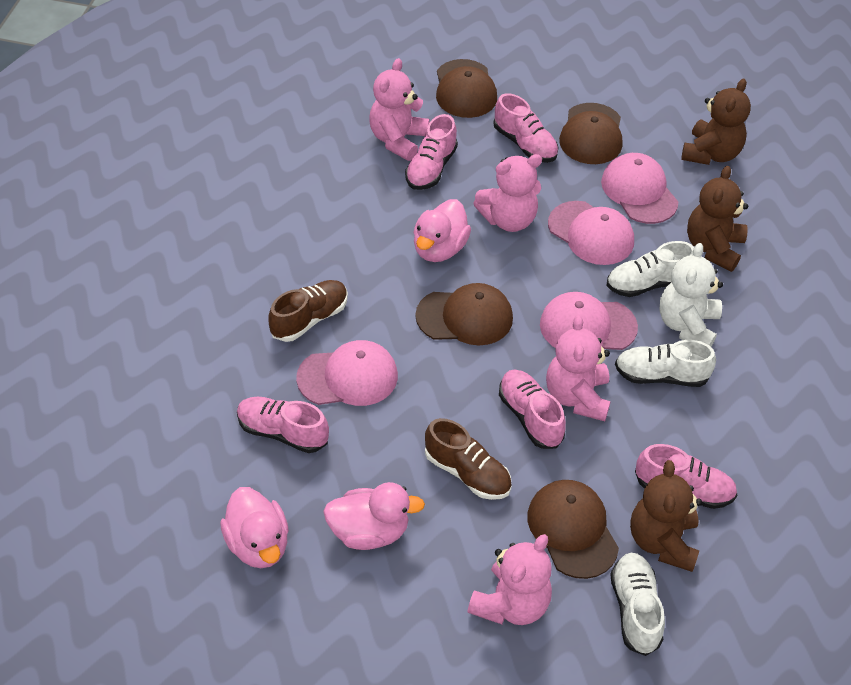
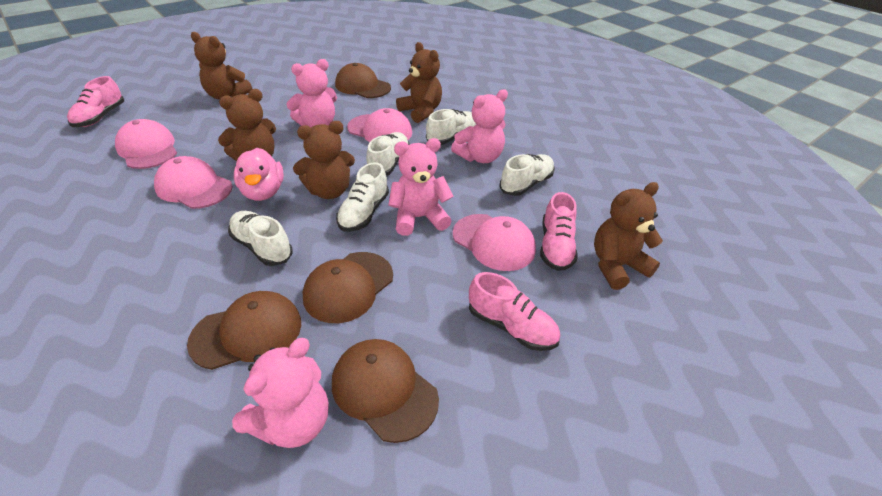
brown shoe: 2 -> 0
brown teddy bear: 3 -> 5
pink duck: 3 -> 1
pink shoe: 5 -> 3
white shoe: 3 -> 5
white teddy bear: 1 -> 0

